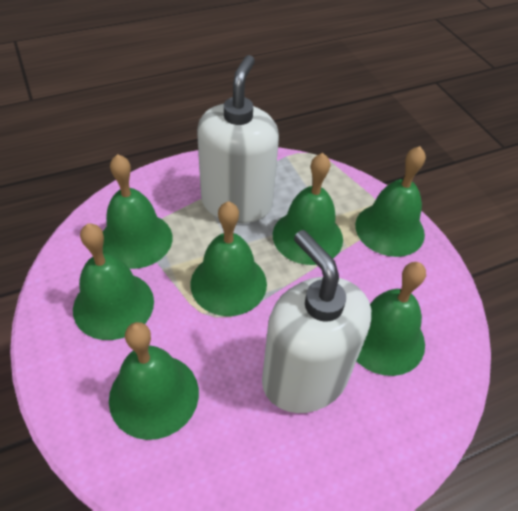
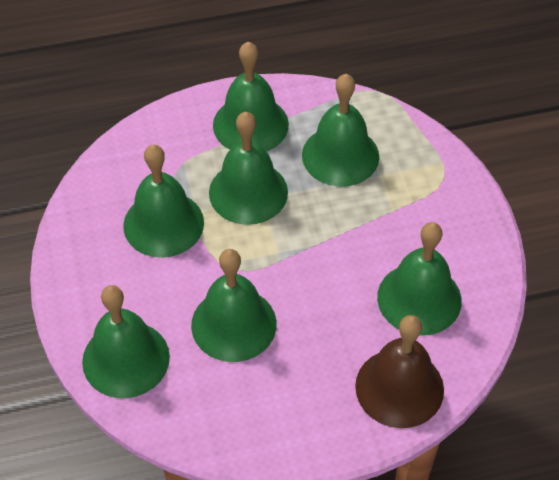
brown bell: 0 -> 1
white soap dispenser: 2 -> 0

